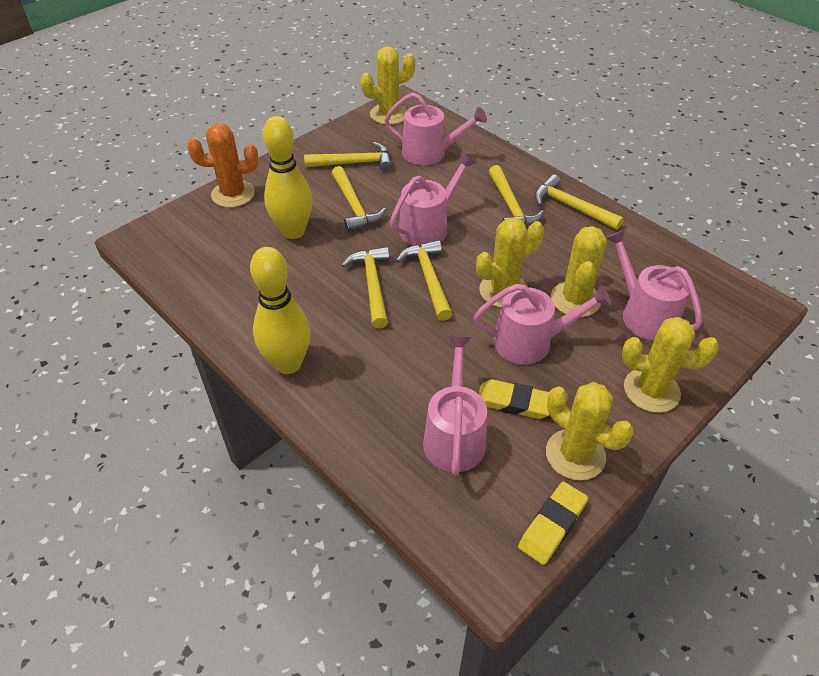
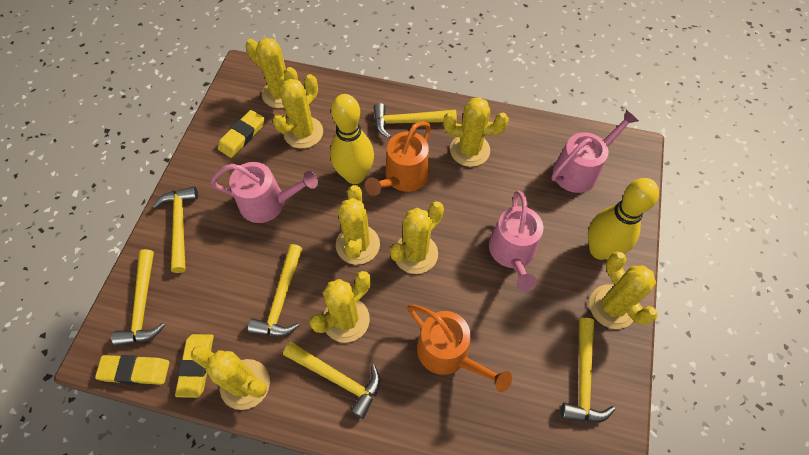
orange cactus: 1 -> 0
orange watering can: 0 -> 2
pink watering can: 5 -> 3
yellow cactus: 5 -> 8
yellow eraser: 2 -> 3

